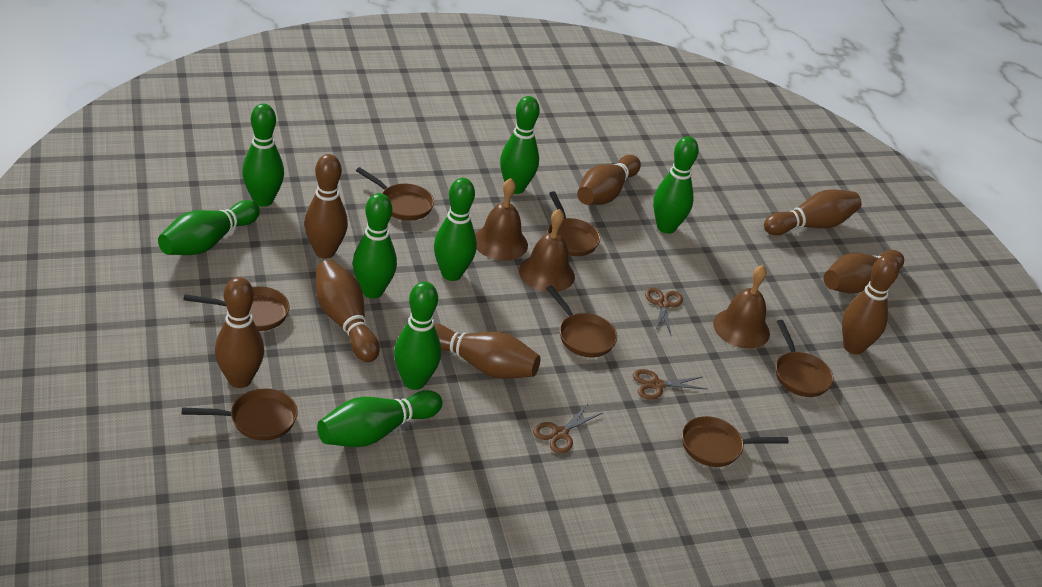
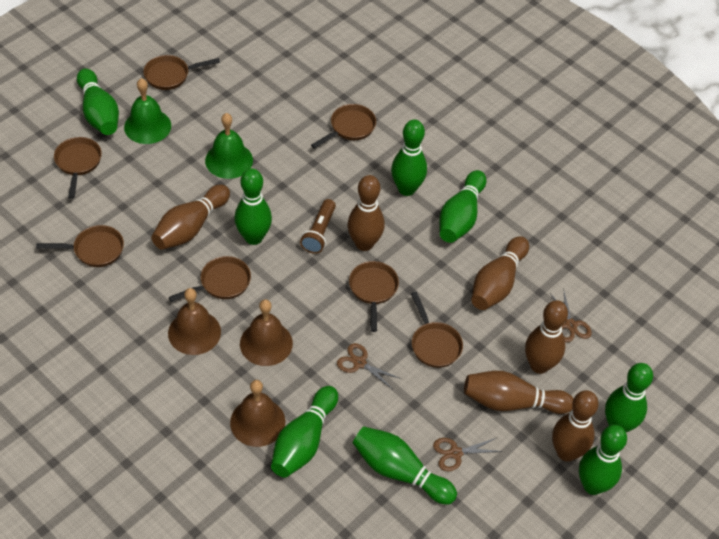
brown bowling pin: 8 -> 6
brown flashlight: 0 -> 1
green bell: 0 -> 2

